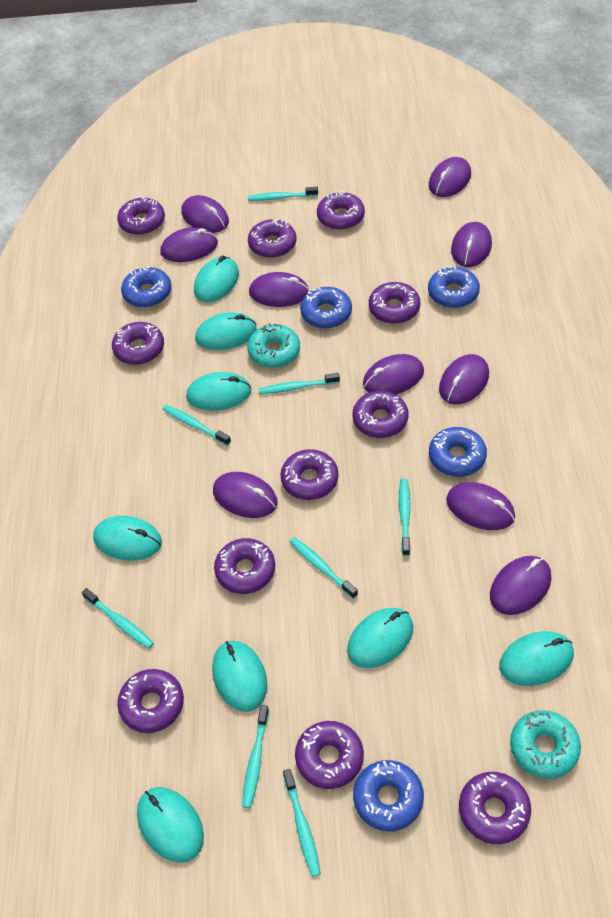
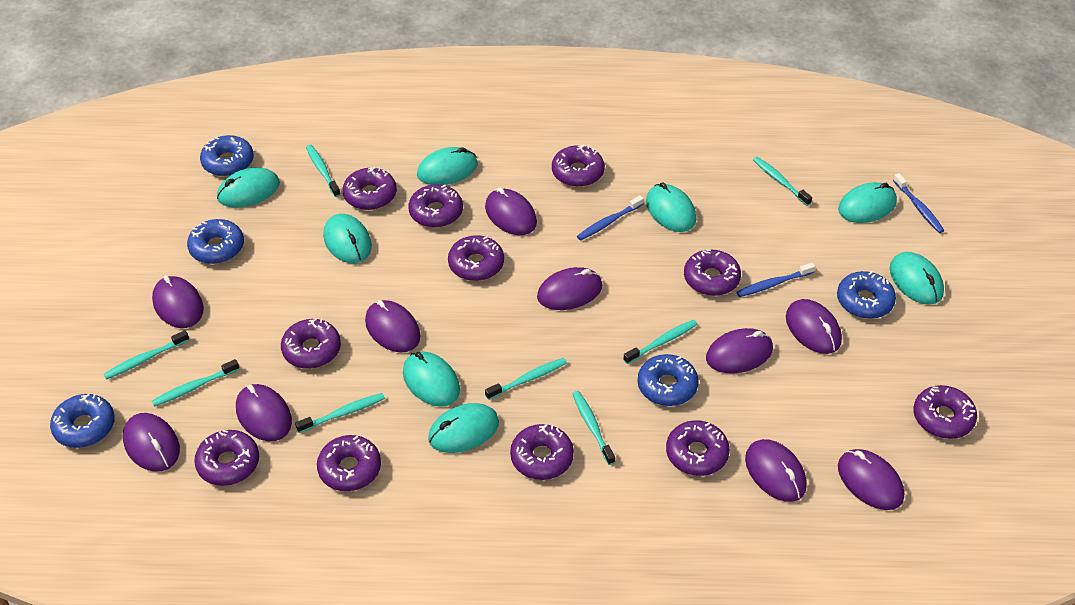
blue toothbrush: 0 -> 3
turquoise donut: 2 -> 0

